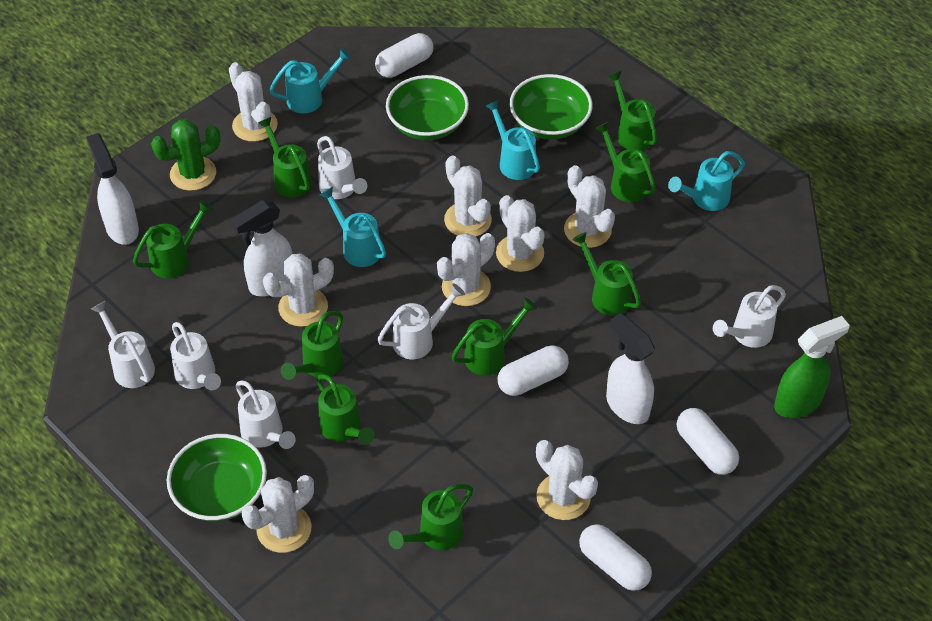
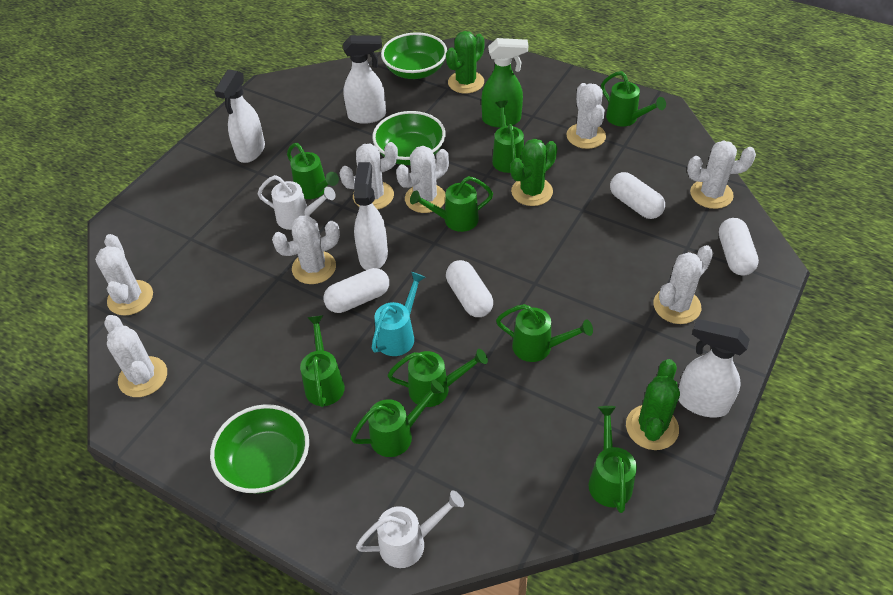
green cactus: 1 -> 3
turquoise watering can: 4 -> 1
white spray bottle: 3 -> 4
white watering can: 6 -> 2

